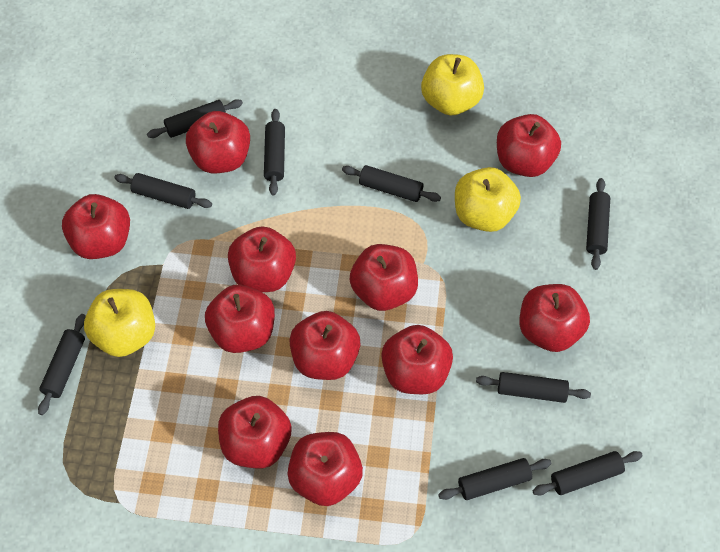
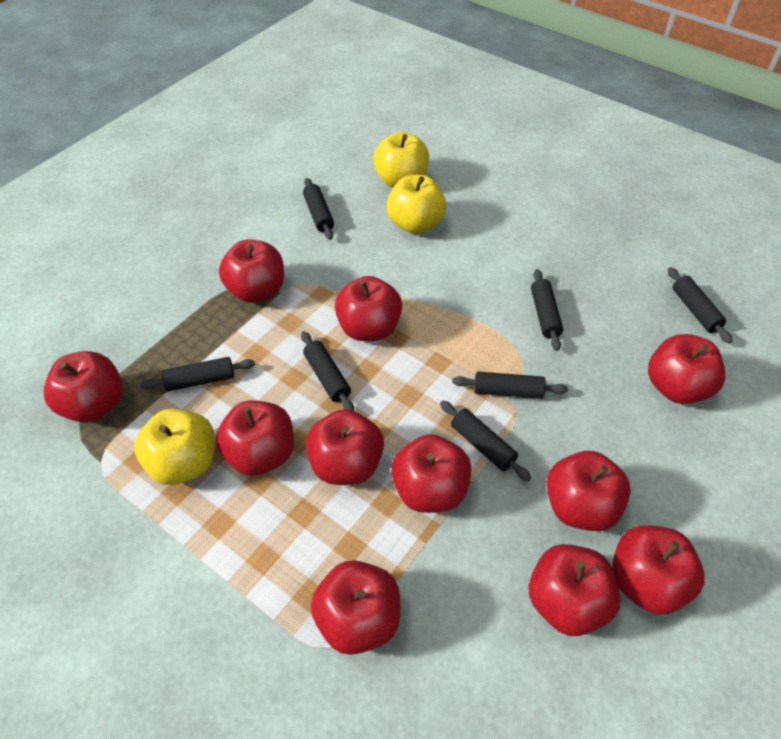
black rolling pin: 9 -> 7

